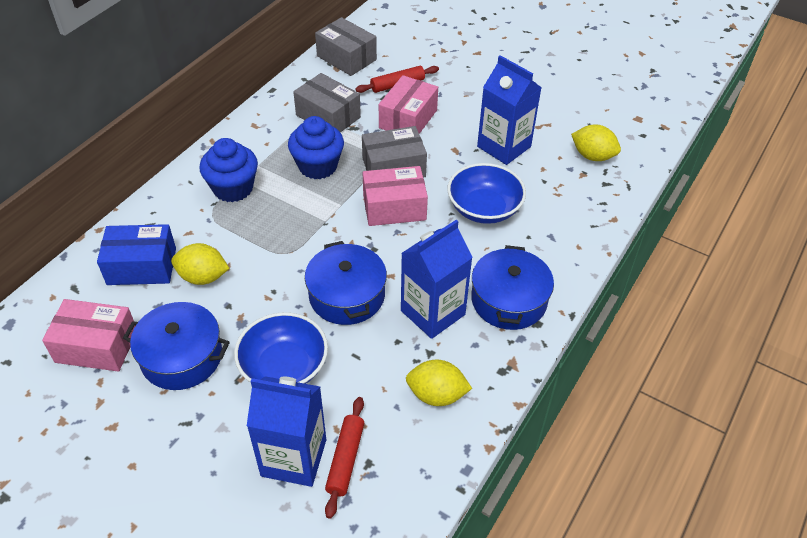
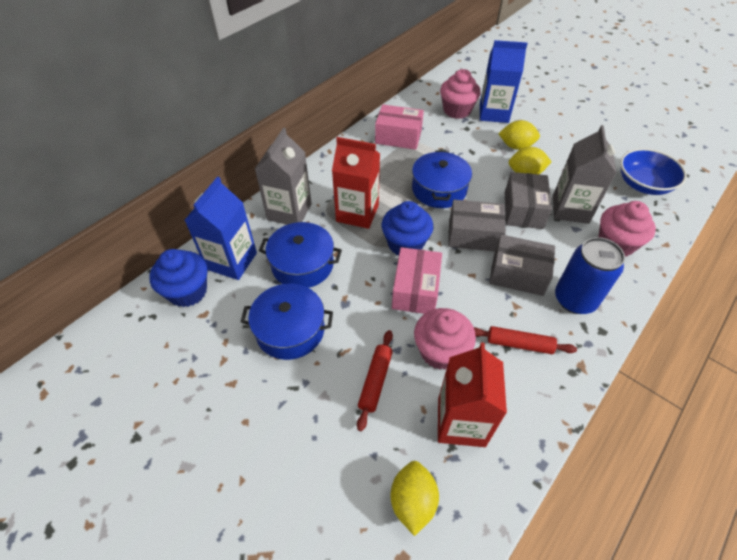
blue bowl: 2 -> 1
blue box: 1 -> 0
blue can: 0 -> 1
blue carton: 3 -> 2
grey carton: 0 -> 2
pink box: 3 -> 2
pink cupcake: 0 -> 3
red carton: 0 -> 2

